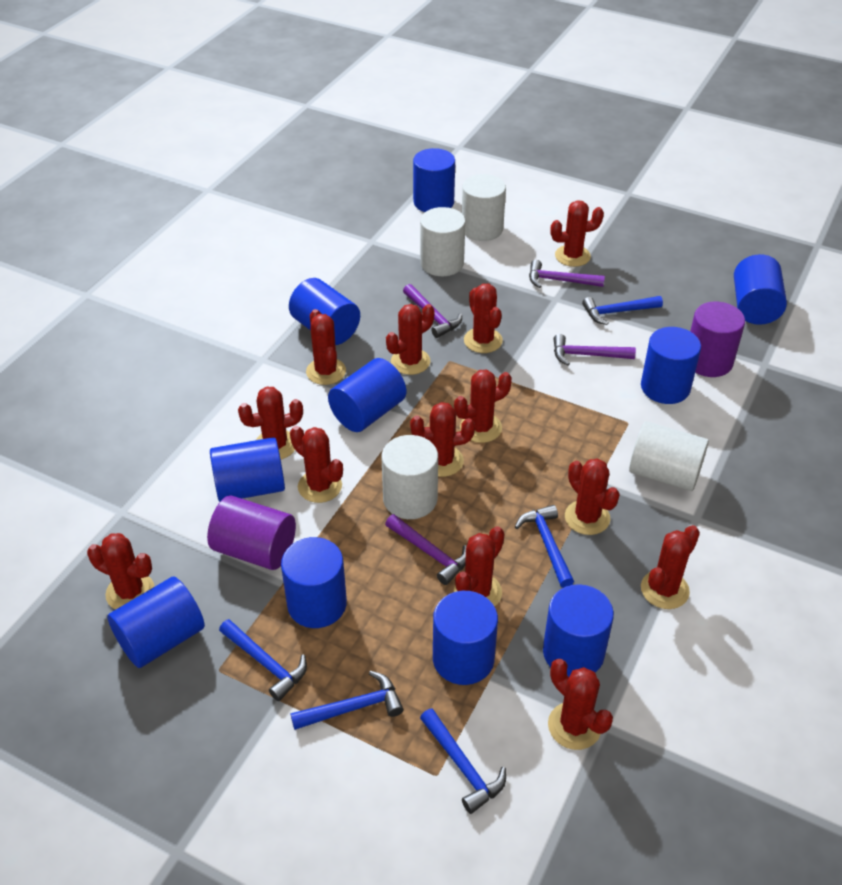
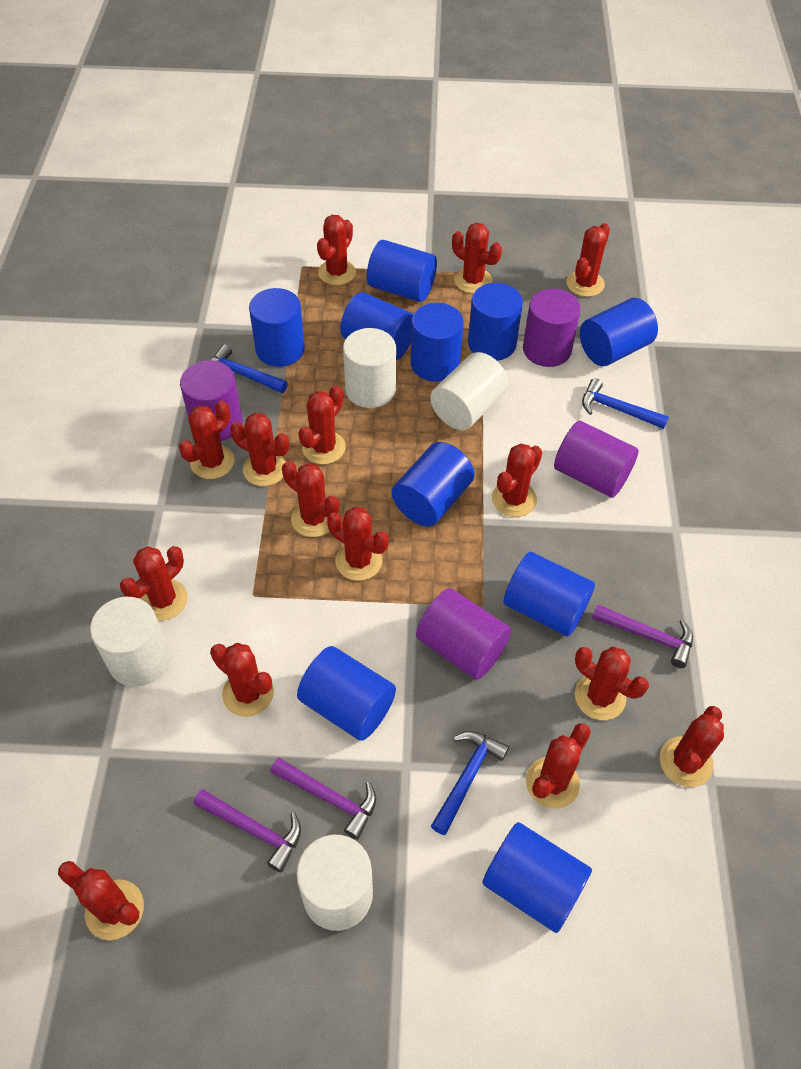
blue hammer: 5 -> 3
purple cylinder: 2 -> 4
purple hammer: 4 -> 3
red cactus: 13 -> 15

